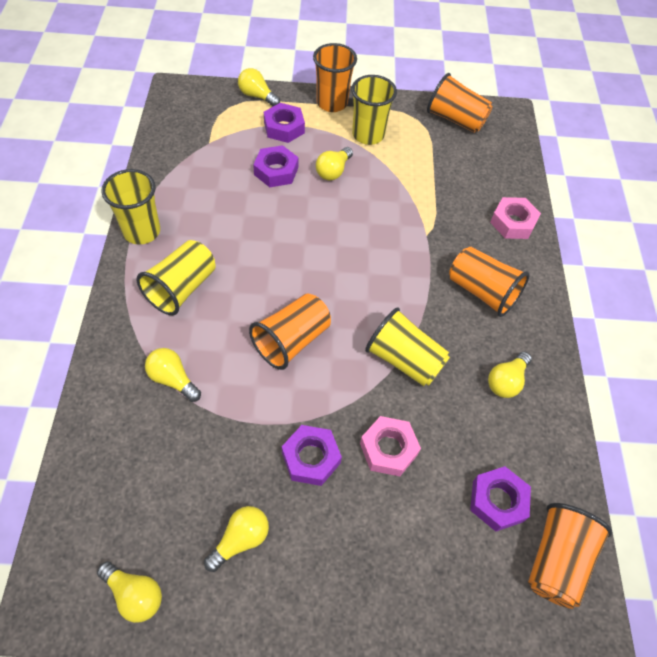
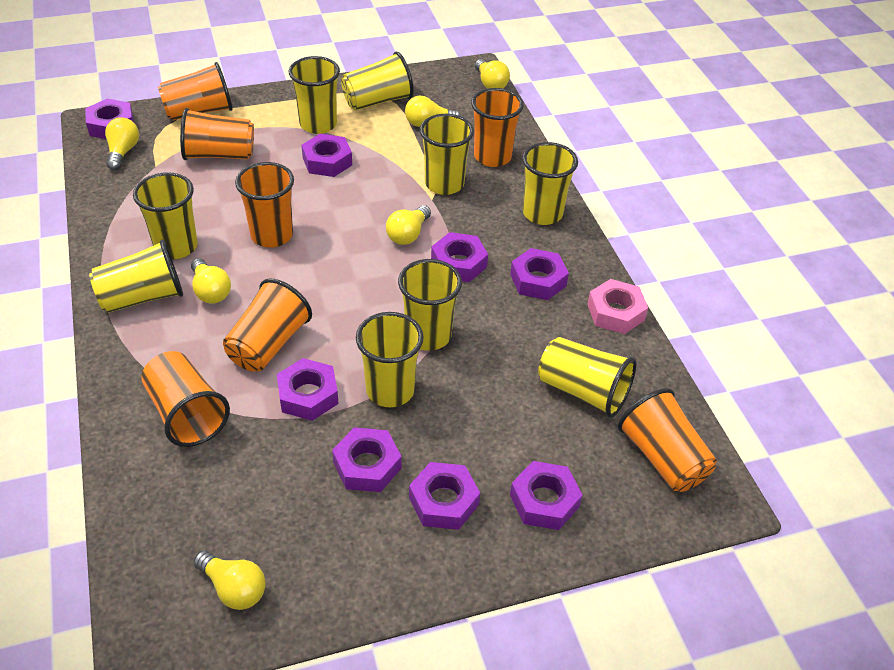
orange cup: 5 -> 7
pink nut: 2 -> 1
purple nut: 4 -> 8
yellow cup: 4 -> 9

